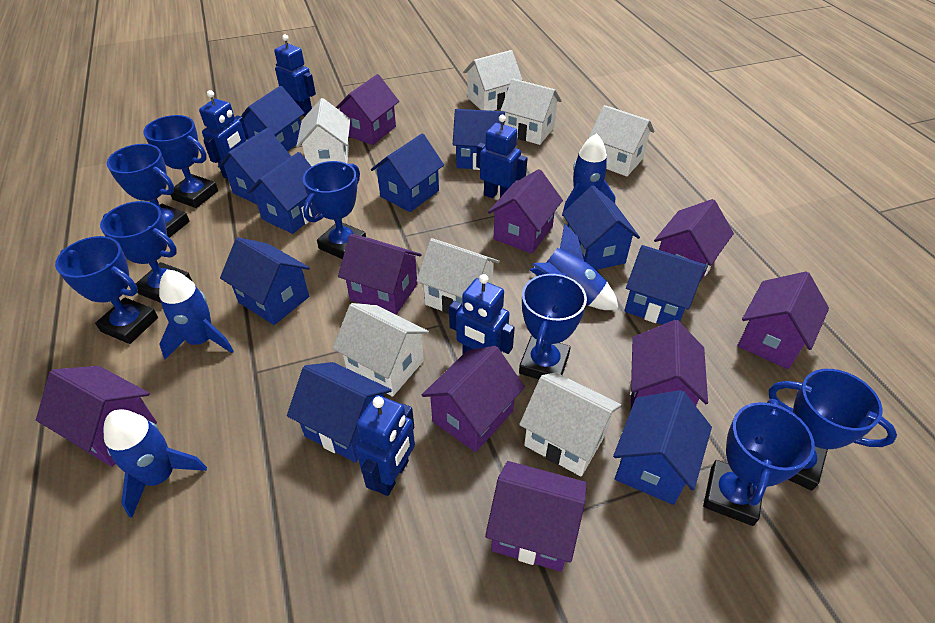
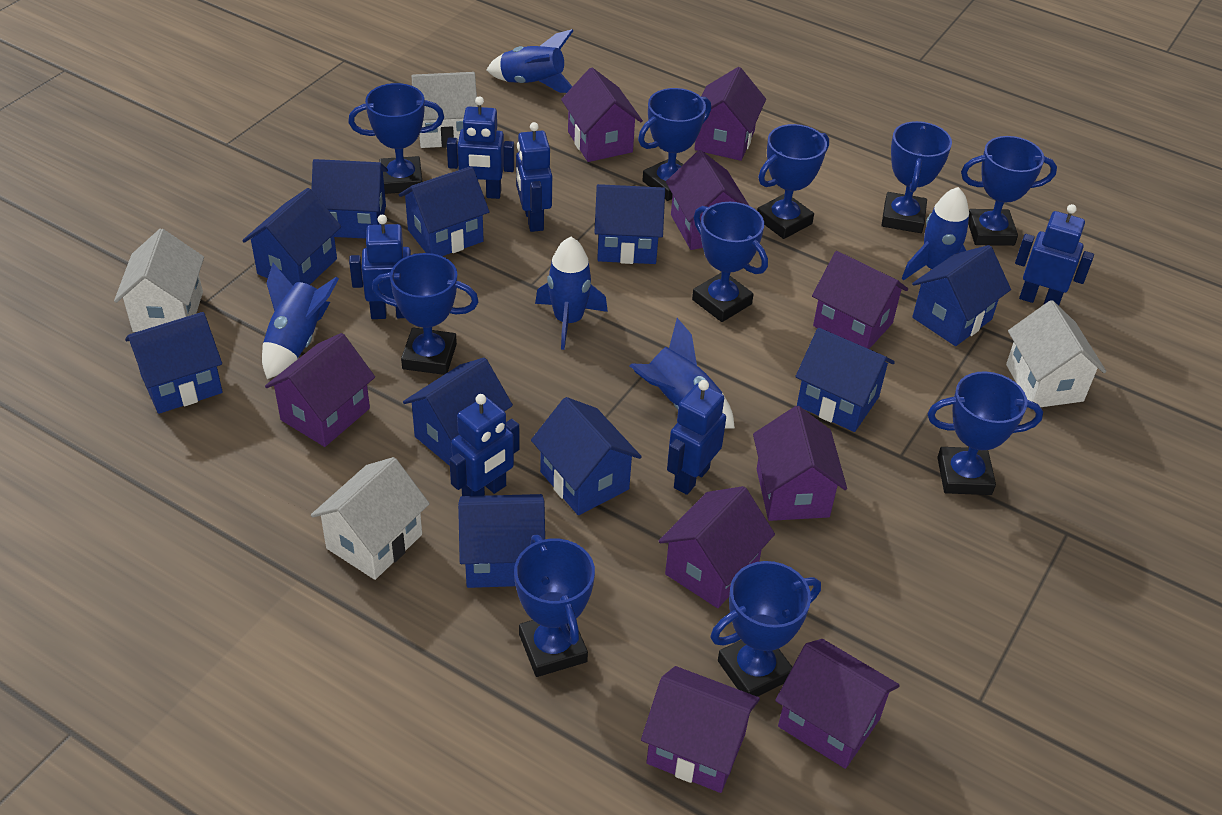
blue robot: 5 -> 6
blue rocket: 4 -> 5
blue trophy: 8 -> 10
white house: 7 -> 4

